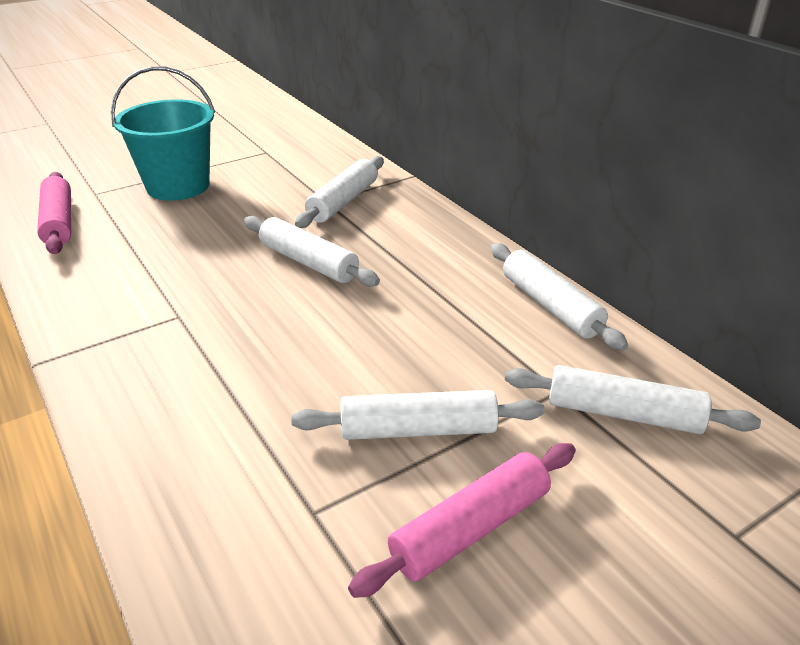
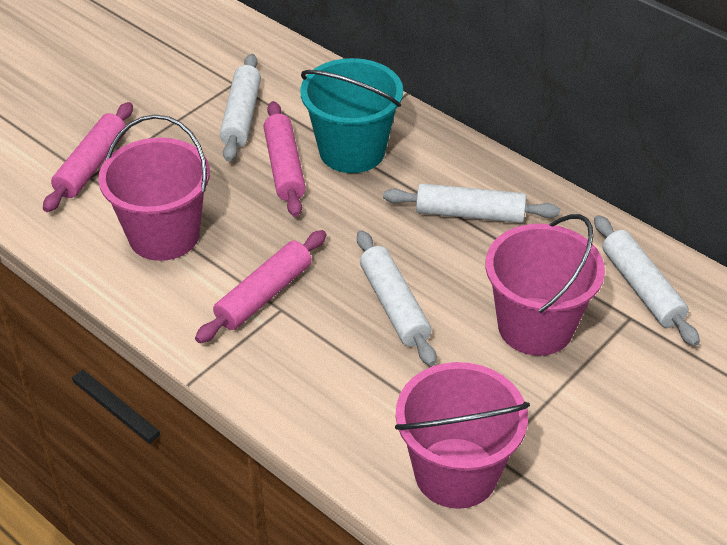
pink bucket: 0 -> 3
pink rolling pin: 2 -> 3
white rolling pin: 5 -> 4

